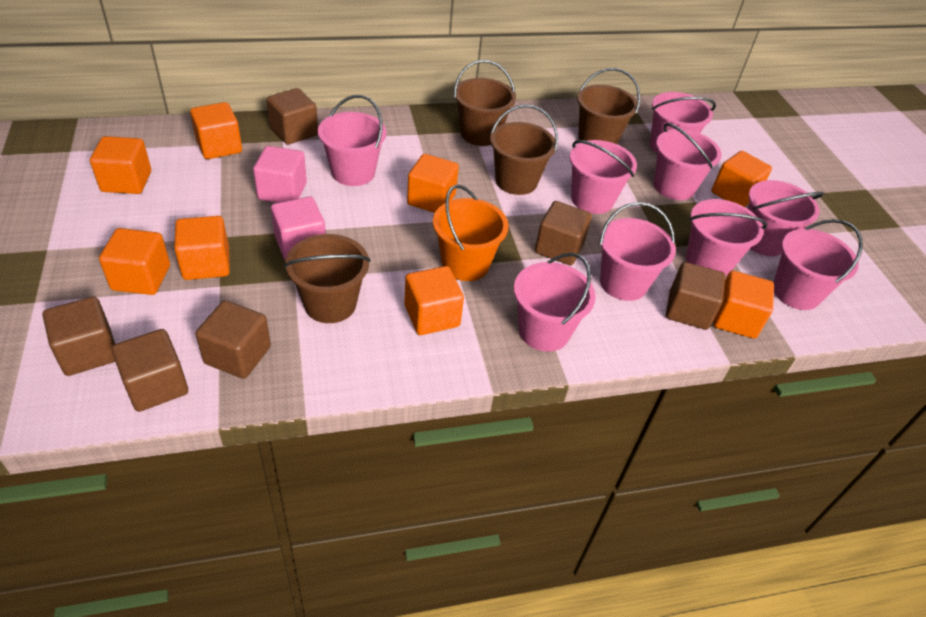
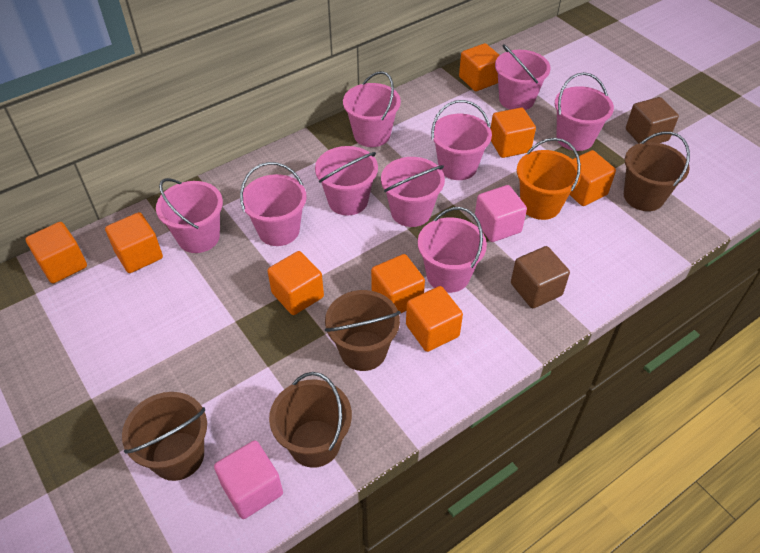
brown cube: 6 -> 2

